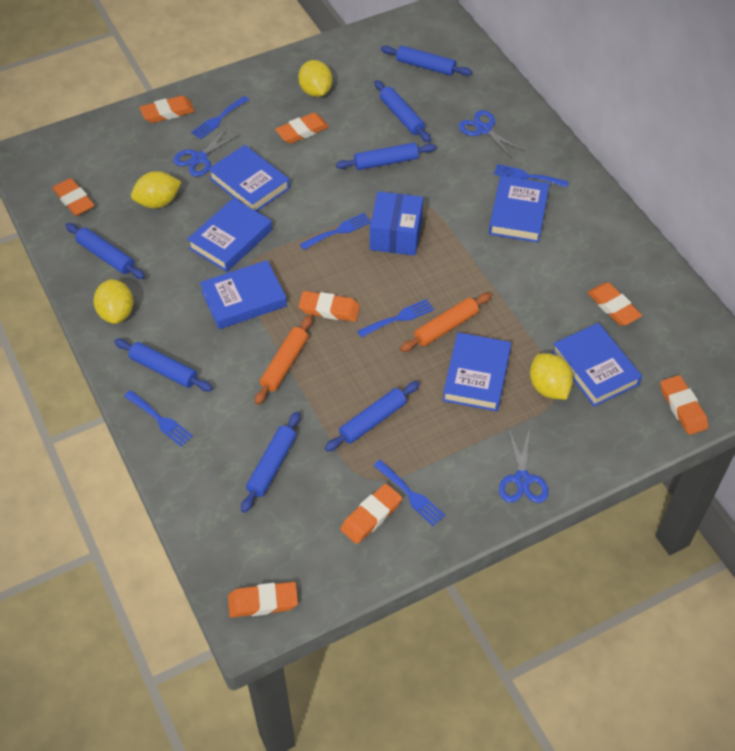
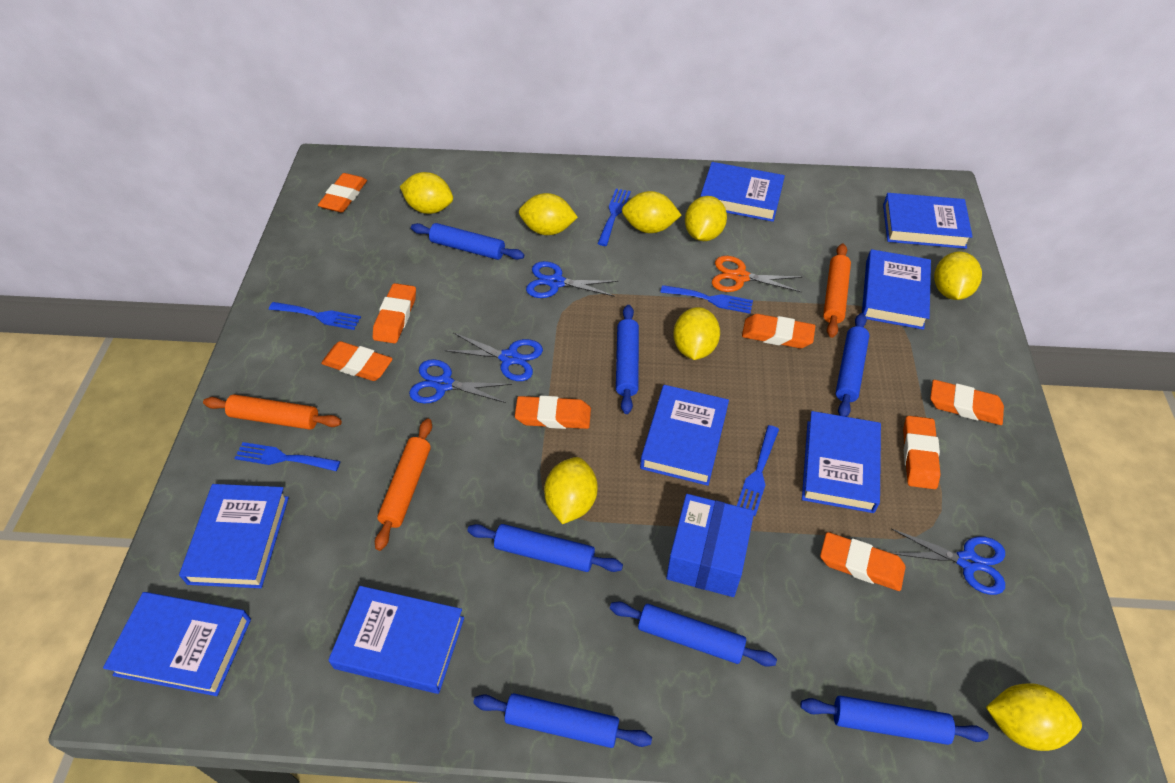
blue book: 6 -> 8
blue fork: 6 -> 5
blue scissors: 3 -> 4
orange rolling pin: 2 -> 3
orange scissors: 0 -> 1
yellow lemon: 4 -> 8

